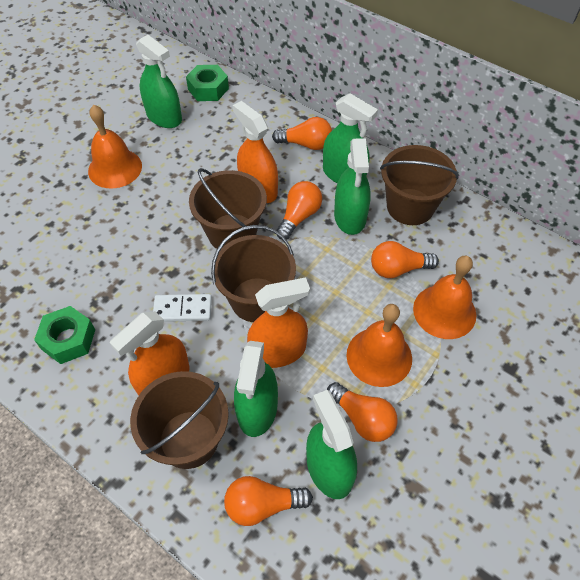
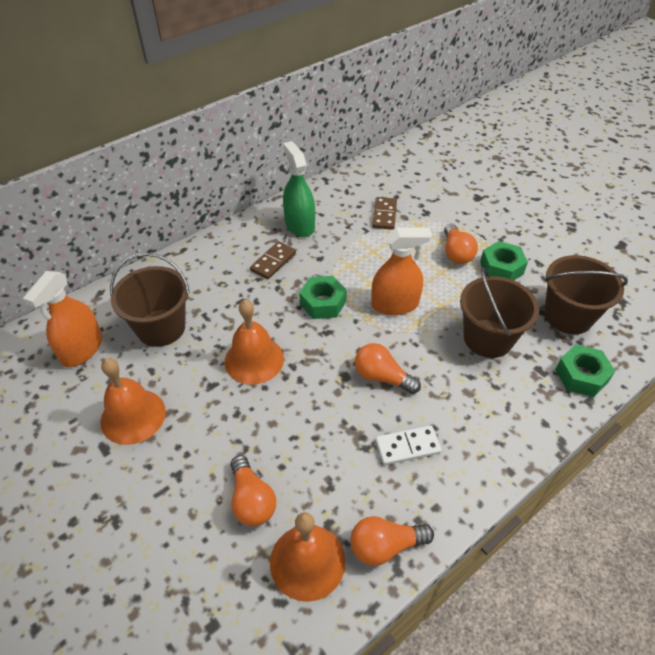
brown bucket: 4 -> 3
brown domino: 0 -> 2
green nut: 2 -> 3
green spray bottle: 5 -> 1
orange light bulb: 5 -> 4
orange spray bottle: 3 -> 2

